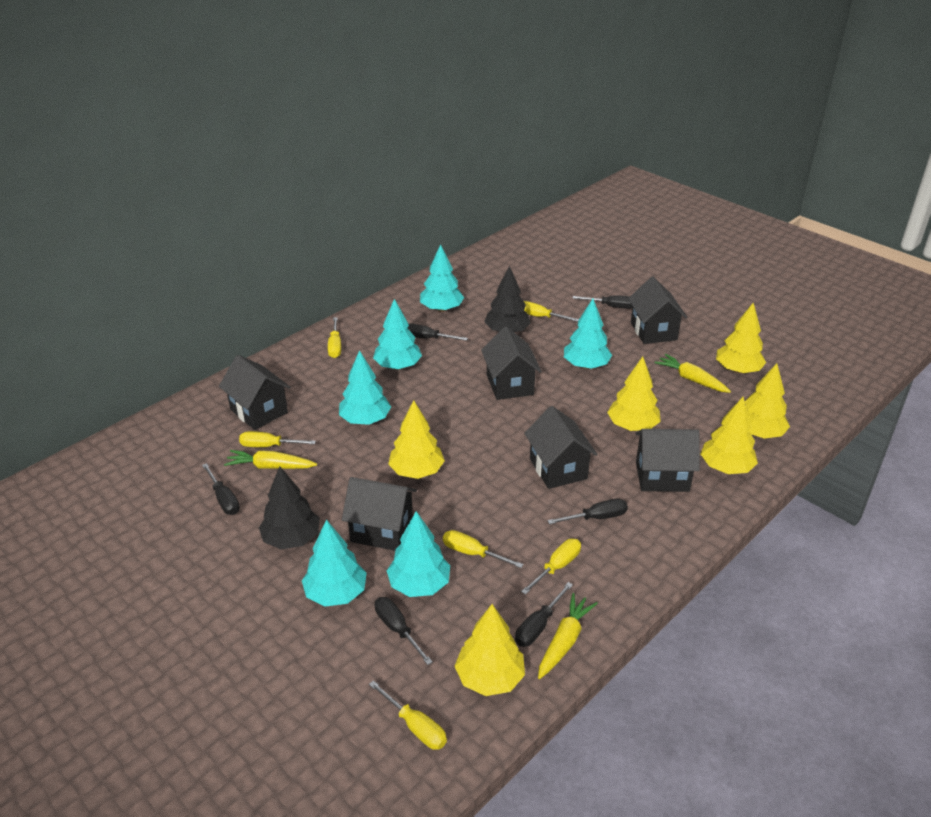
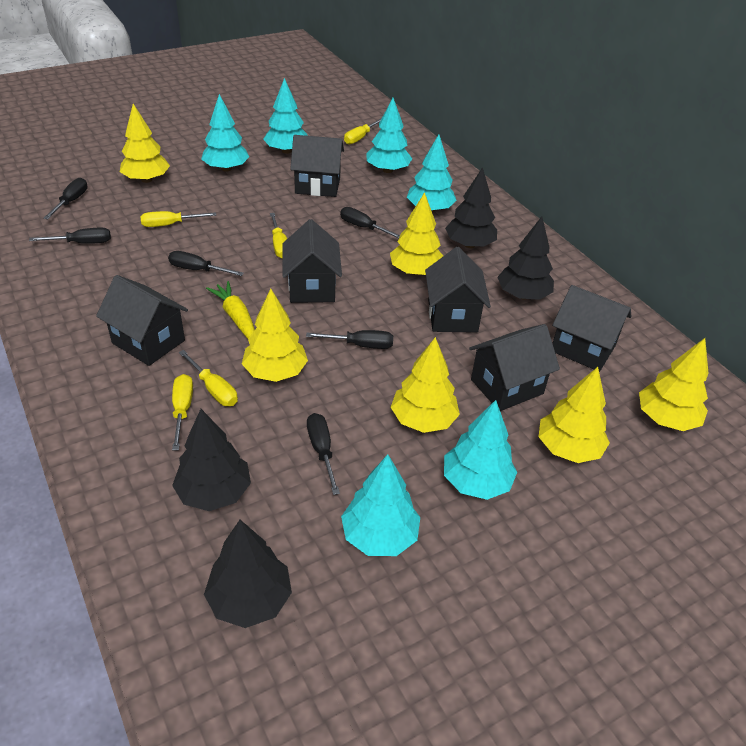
black tree: 2 -> 4
yellow carrot: 3 -> 1
yellow screwdriver: 6 -> 5

